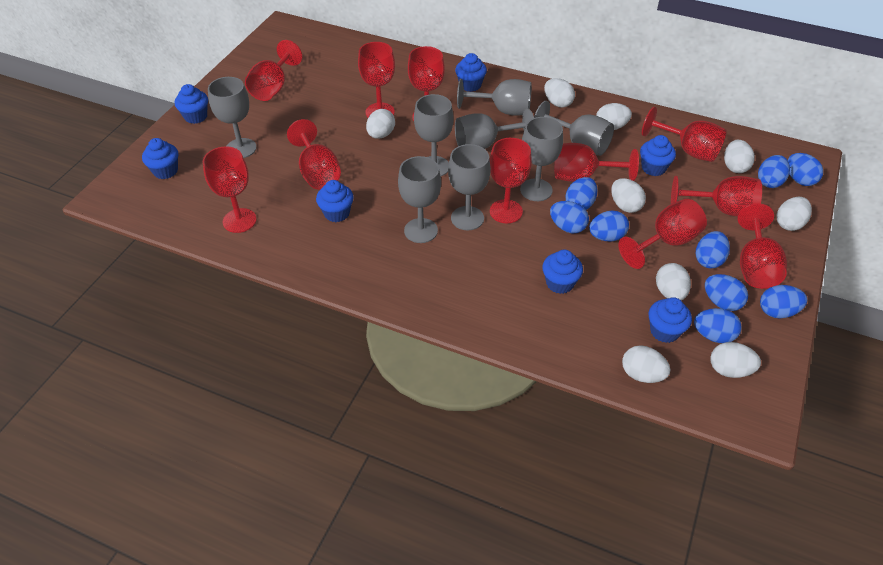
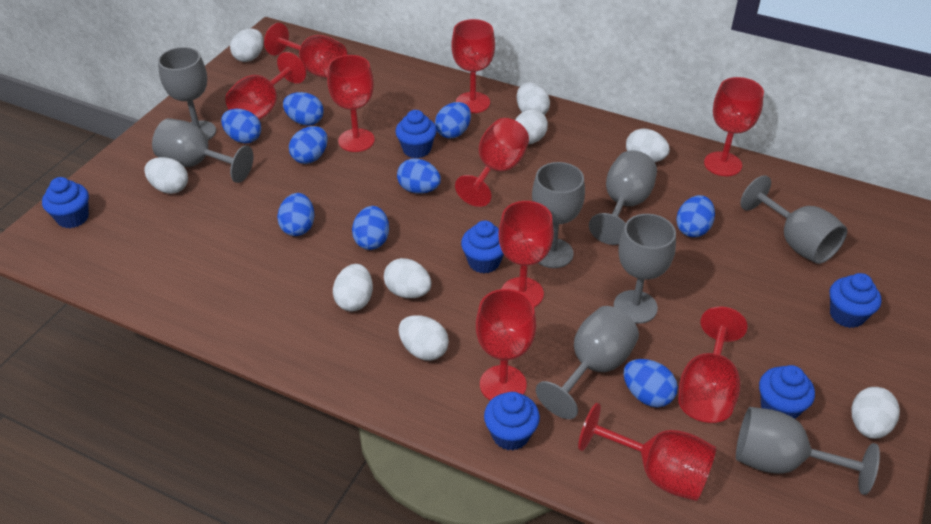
blue cupcake: 7 -> 6
red goblet: 11 -> 10

